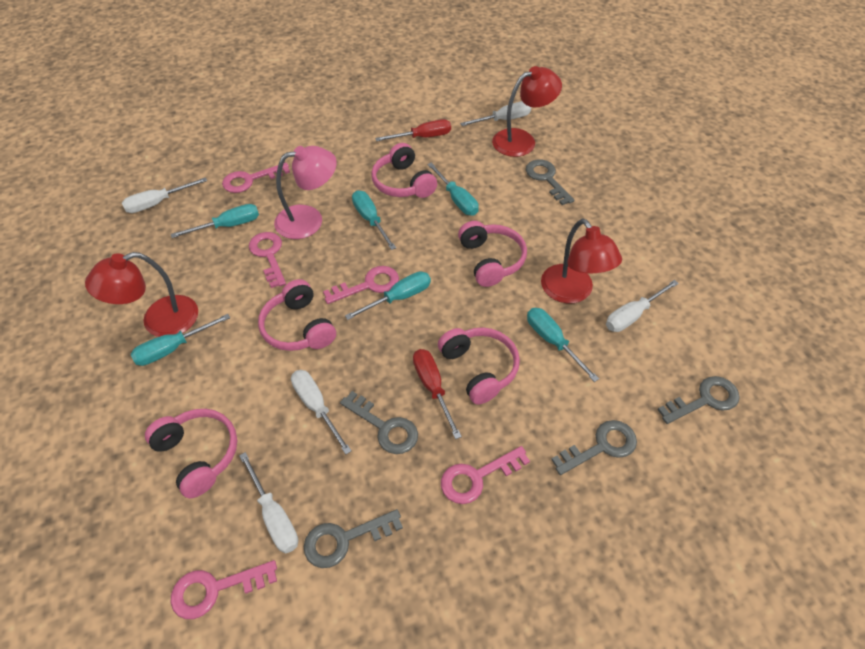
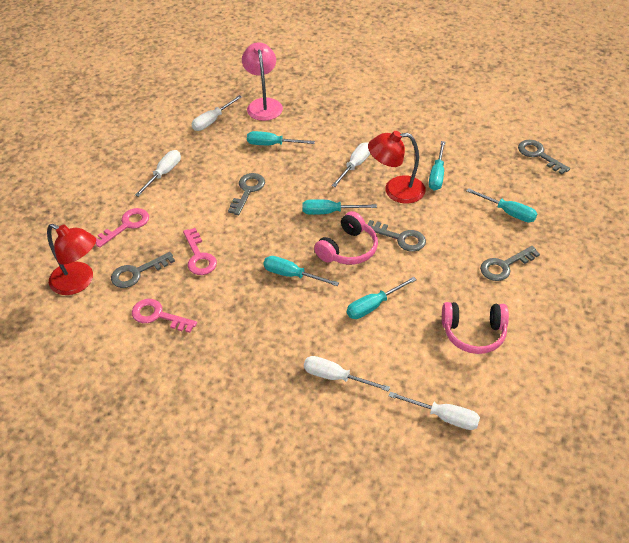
pink headphones: 5 -> 2
pink key: 5 -> 3
red lamp: 3 -> 2
red screwdriver: 2 -> 0

